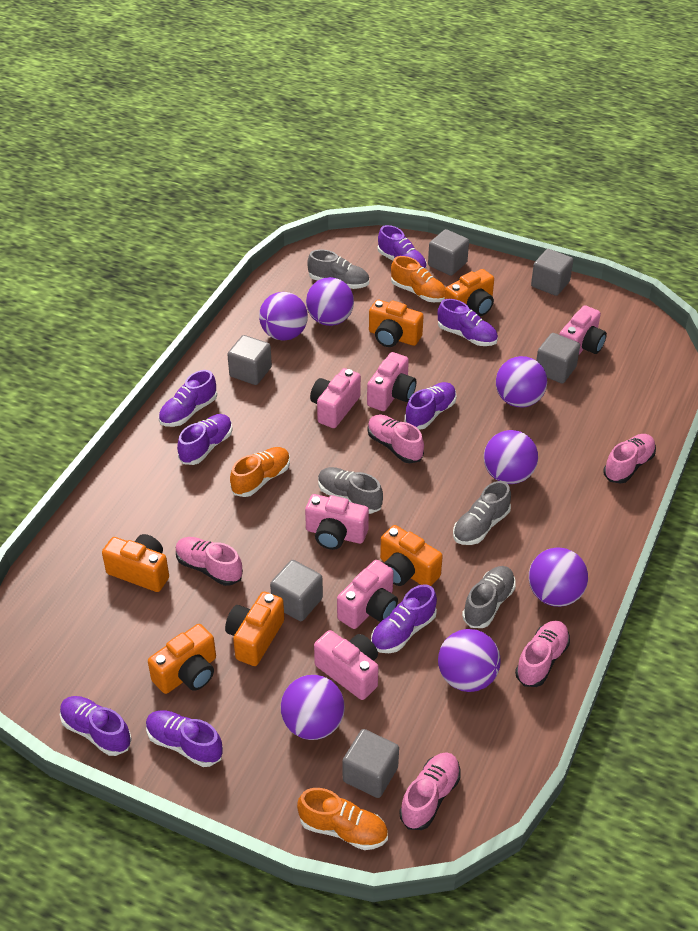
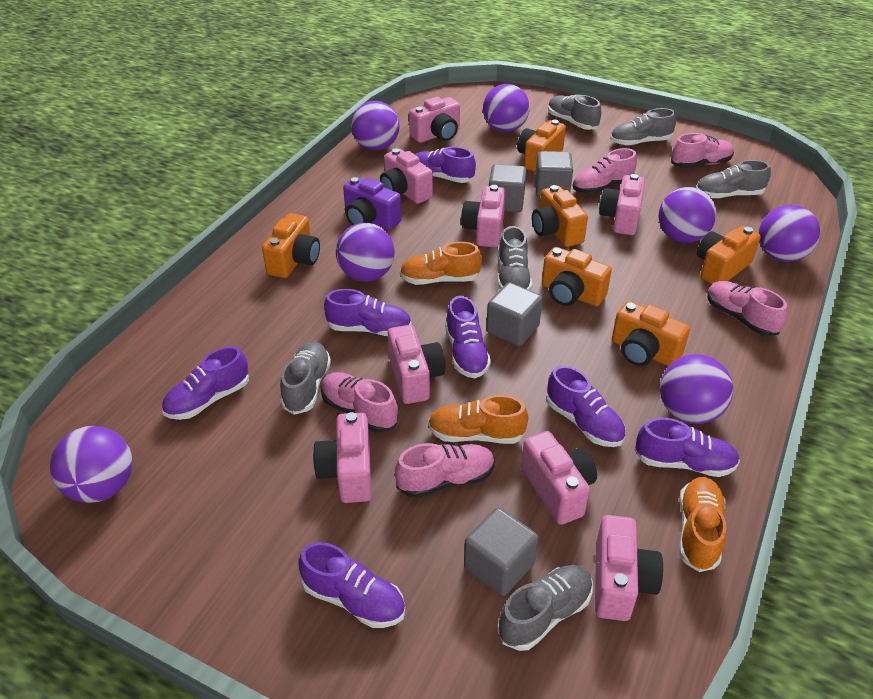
grey cube: 6 -> 4
grey shoe: 4 -> 6
pink camera: 6 -> 8
purple camera: 0 -> 1
purple shoe: 8 -> 7

